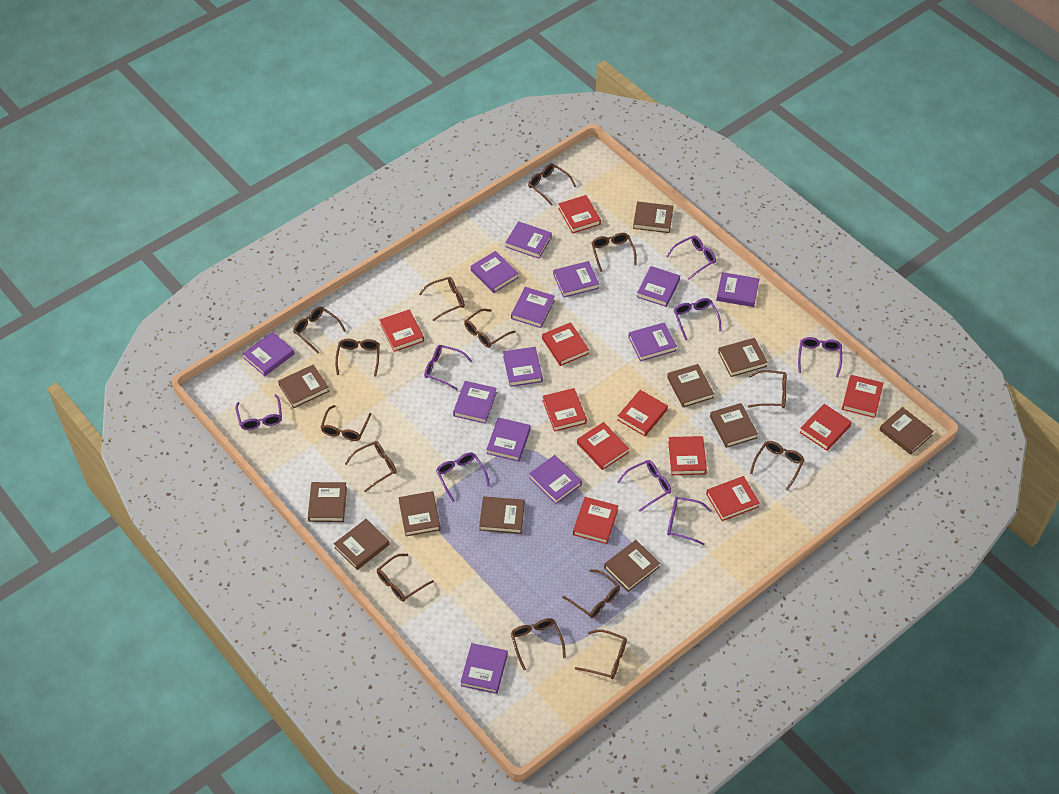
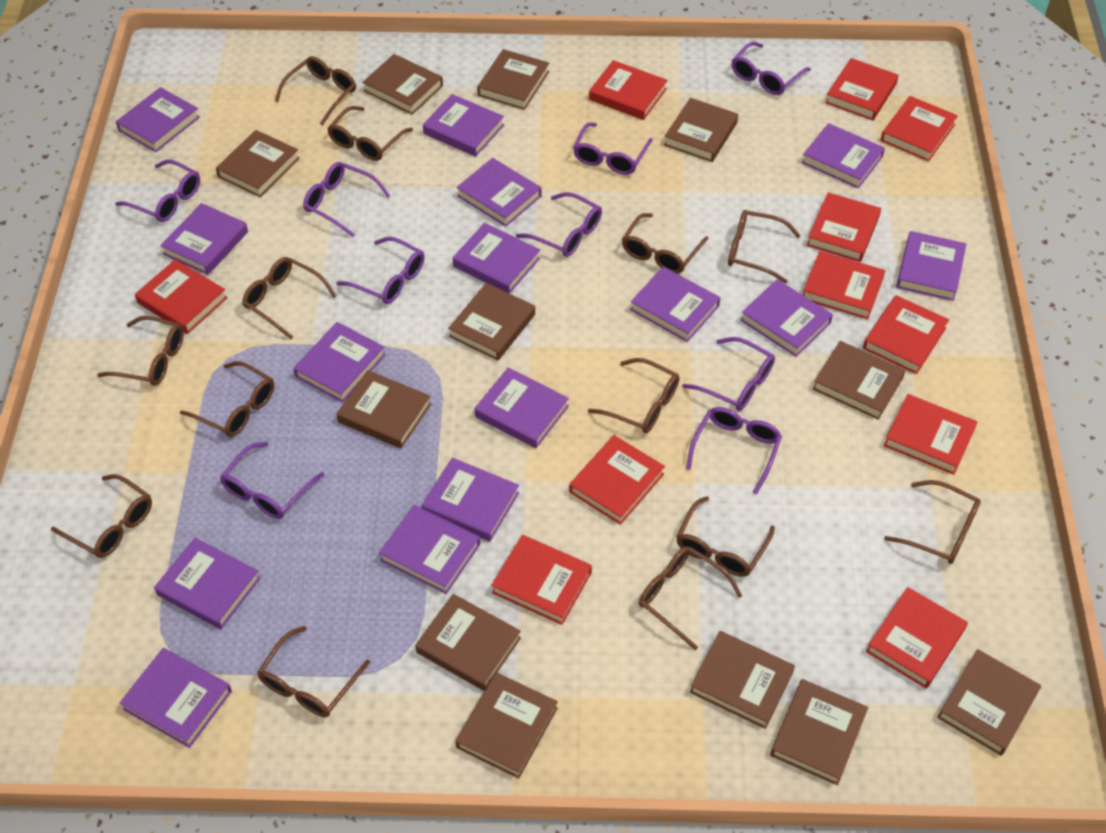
brown book: 11 -> 12
brown glasses: 14 -> 13
purple book: 13 -> 15
purple glasses: 8 -> 9

